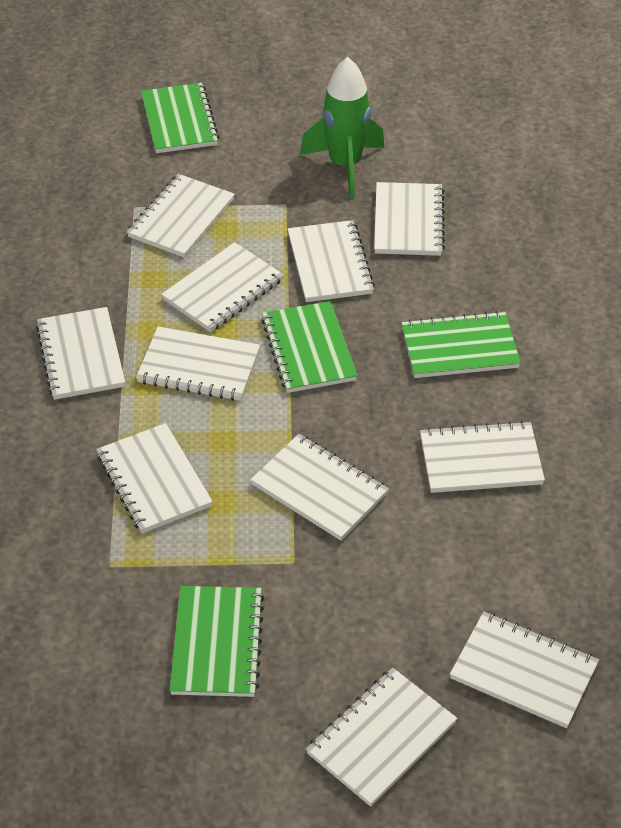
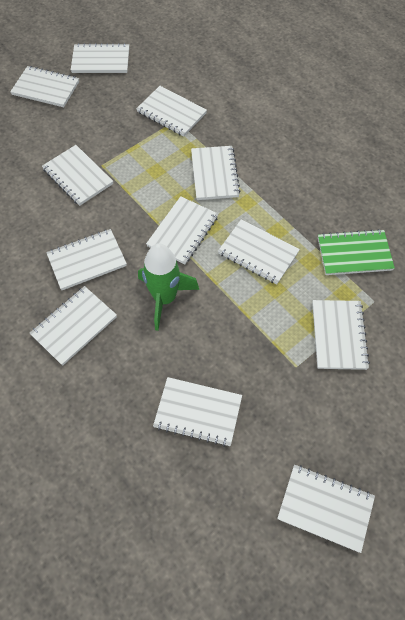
green notebook: 4 -> 1
white notebook: 11 -> 12

